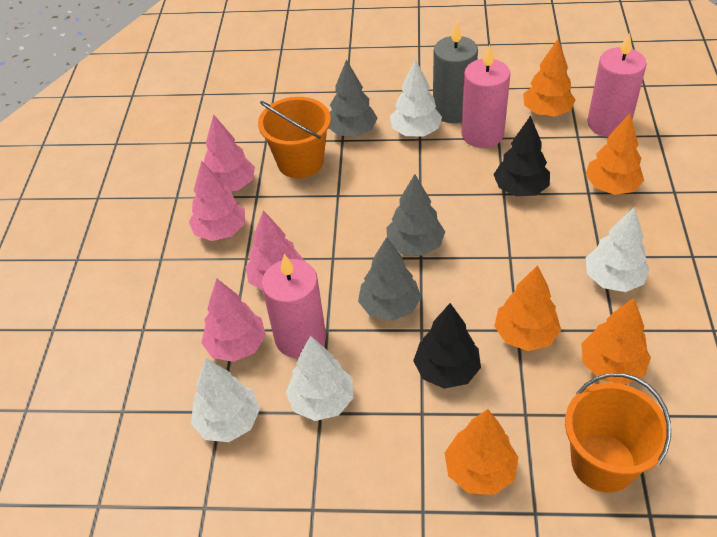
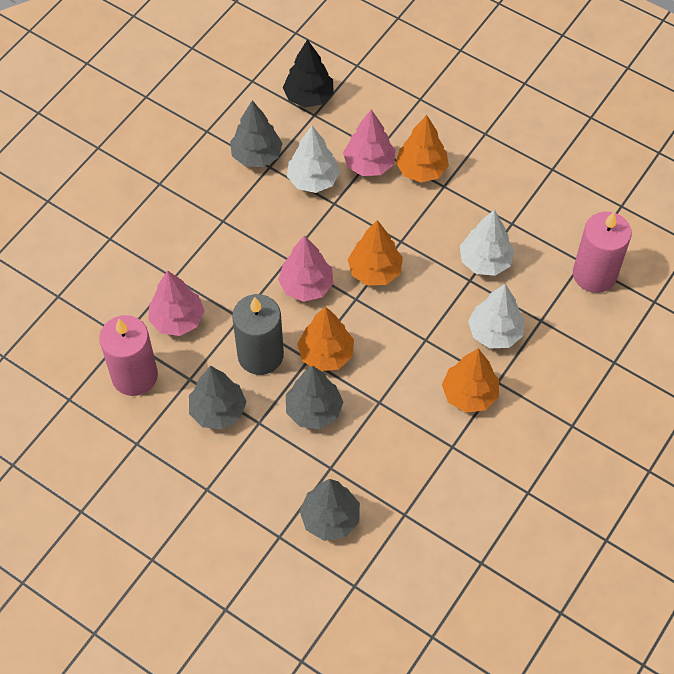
black tree: 2 -> 1
grey tree: 3 -> 4
orange bucket: 2 -> 0
orange tree: 5 -> 4
pink candle: 3 -> 2
pink tree: 4 -> 3
white tree: 4 -> 3

